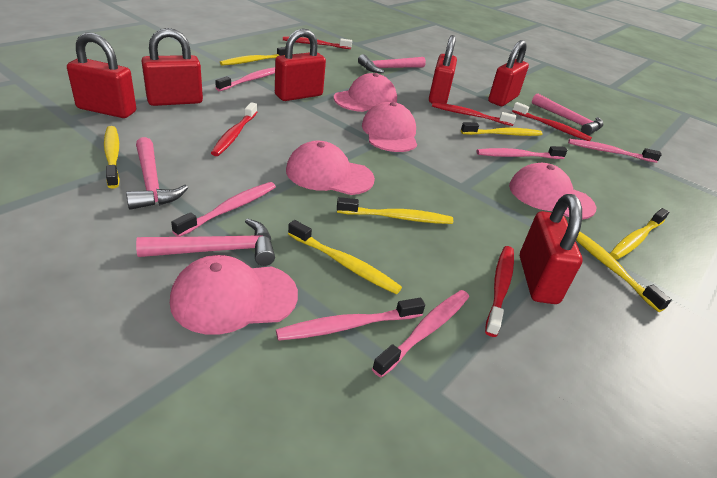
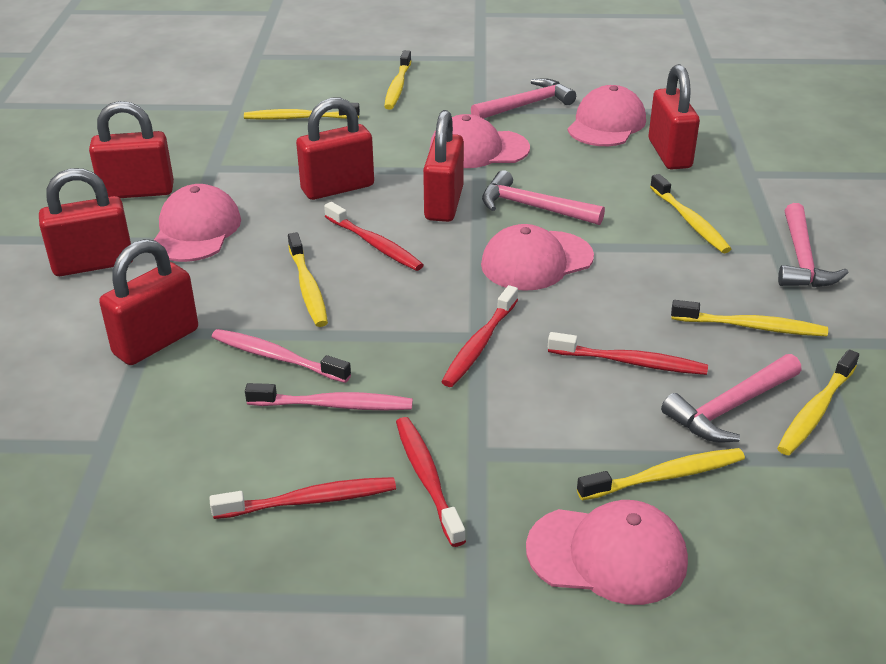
pink toothbrush: 6 -> 2

